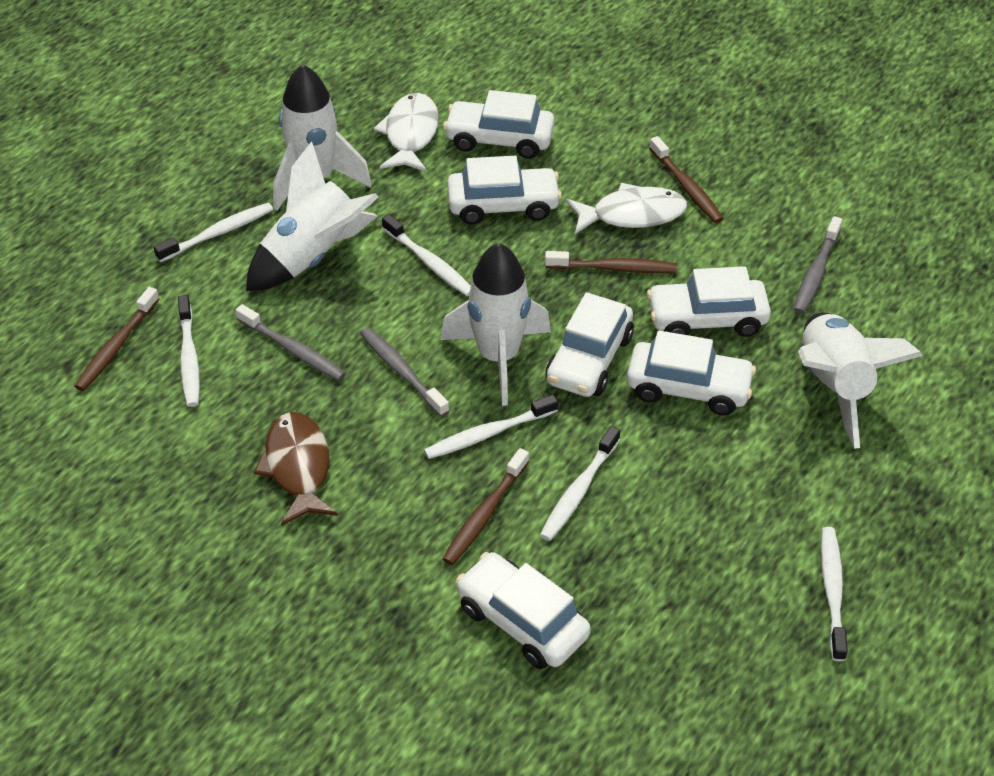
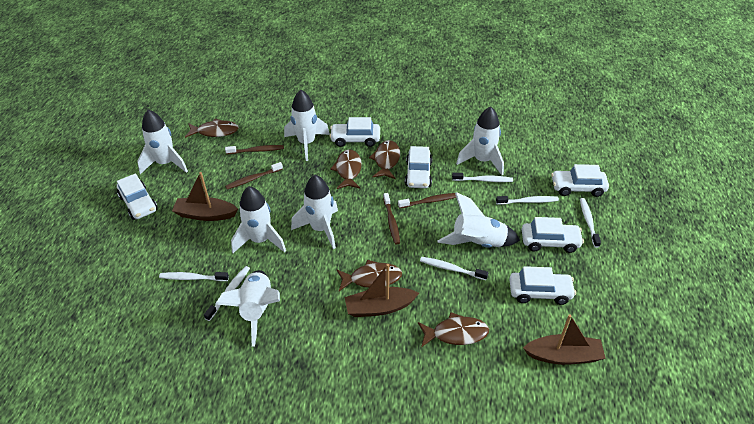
brown boat: 0 -> 3
brown fish: 1 -> 5
grey toothbrush: 3 -> 0
white fish: 2 -> 0
white rocket: 4 -> 7

